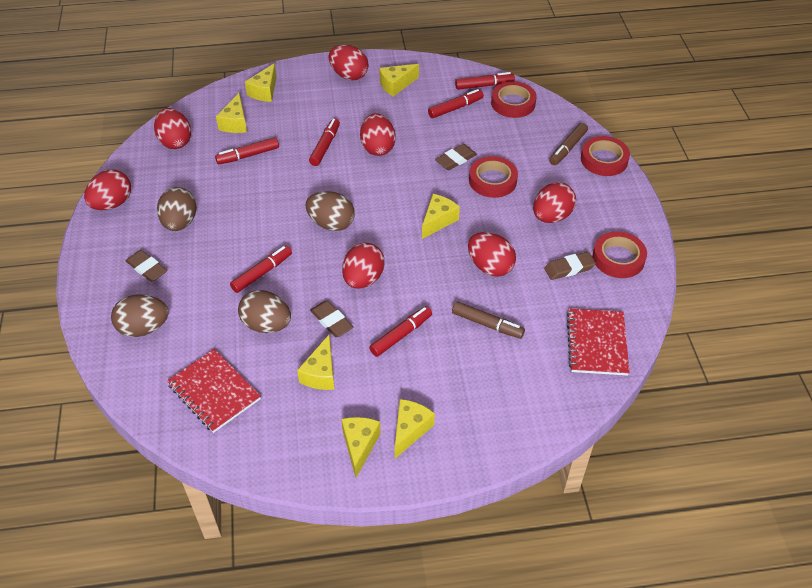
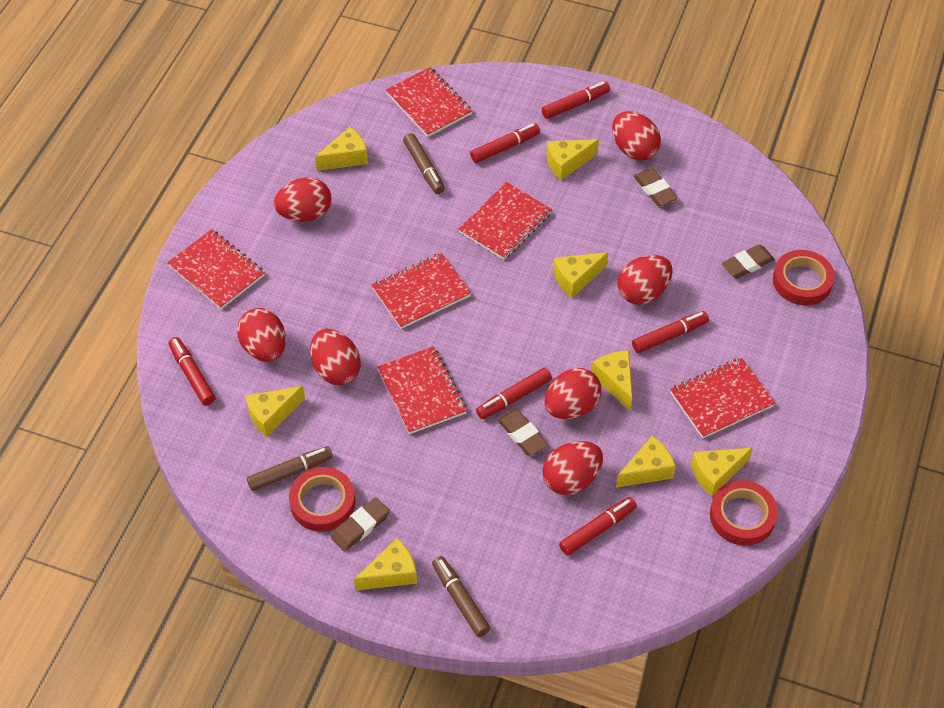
brown egg: 4 -> 0
brown marker: 2 -> 3
red notebook: 2 -> 6
red tape: 4 -> 3
yellow cheese: 7 -> 8

